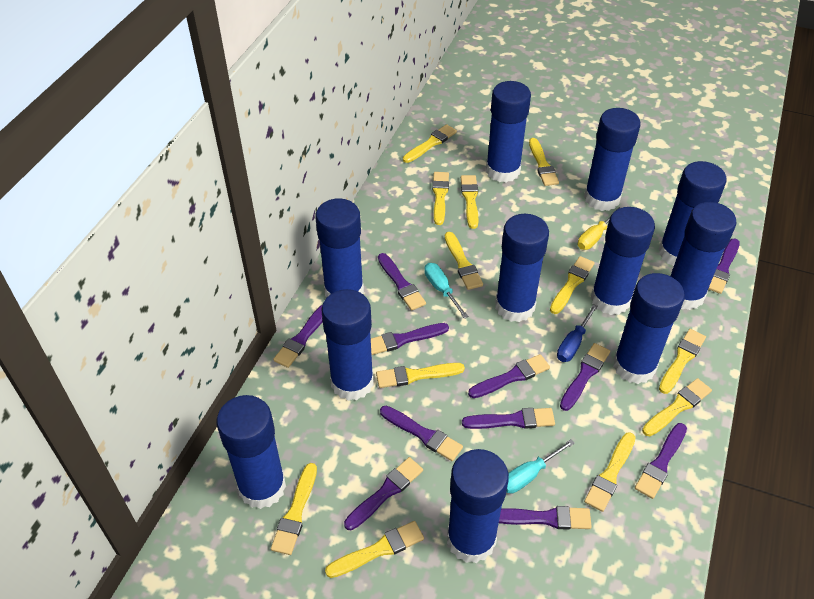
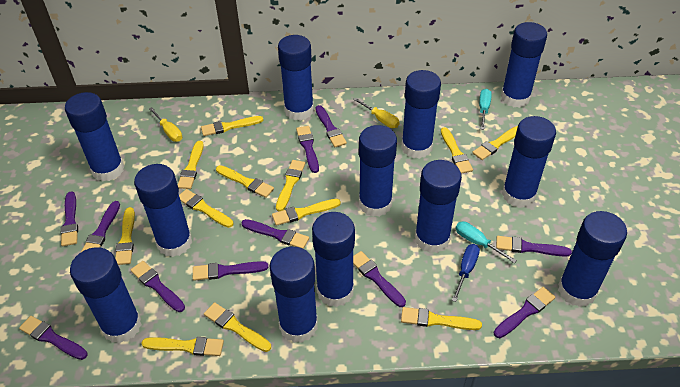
blue glue stick: 11 -> 12
yellow screwdriver: 1 -> 2

